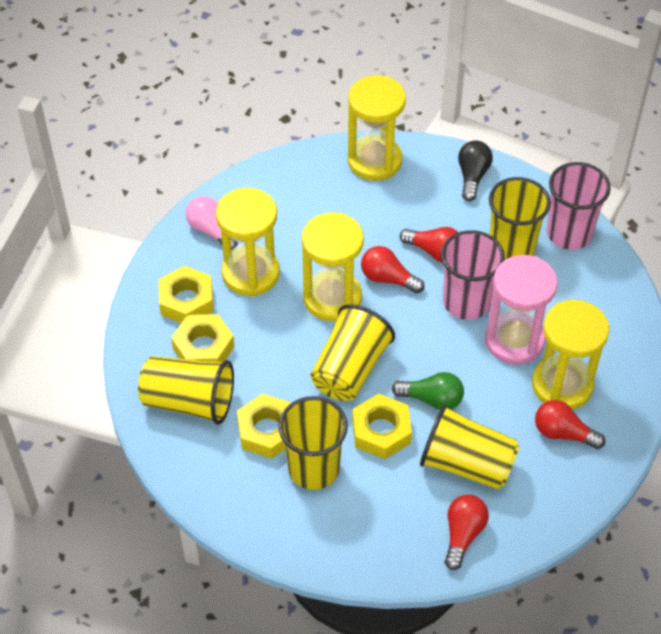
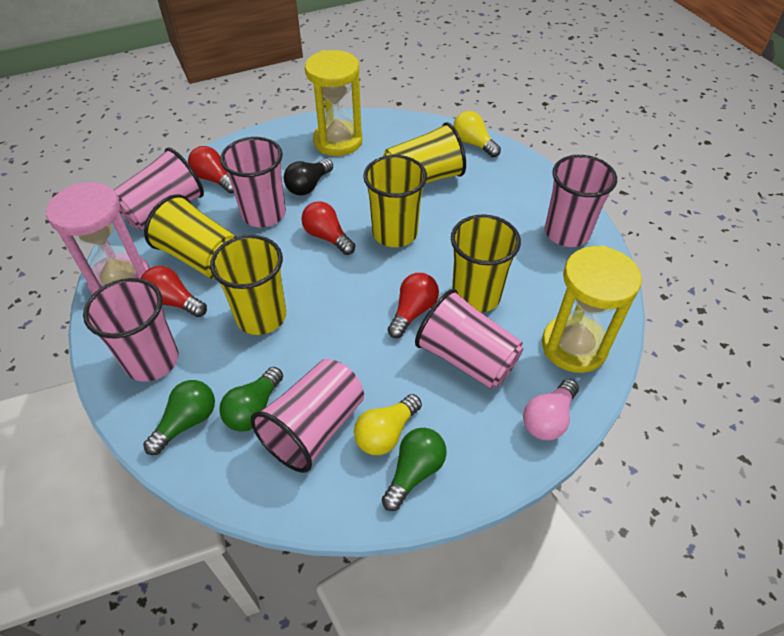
green light bulb: 1 -> 3
pink cup: 2 -> 6
yellow hourglass: 4 -> 2
yellow light bulb: 0 -> 2
yellow nut: 4 -> 0

